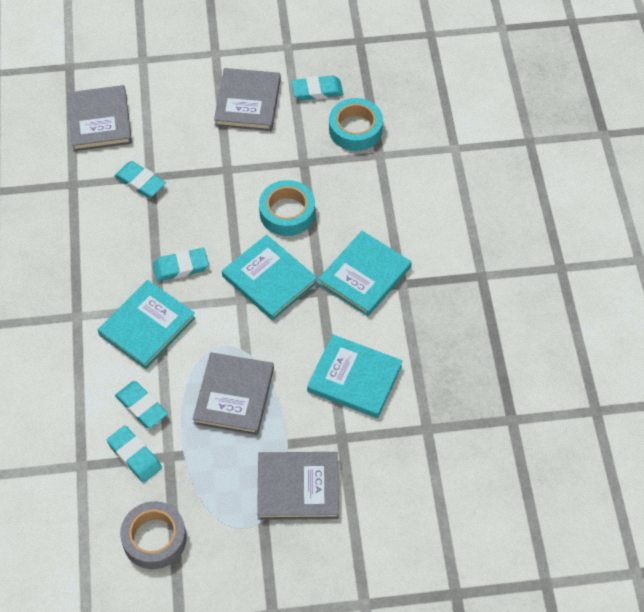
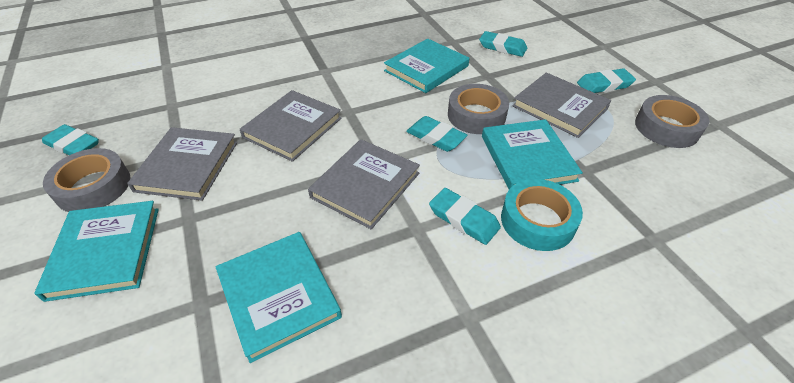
grey tape: 1 -> 3
turquoise tape: 2 -> 1

